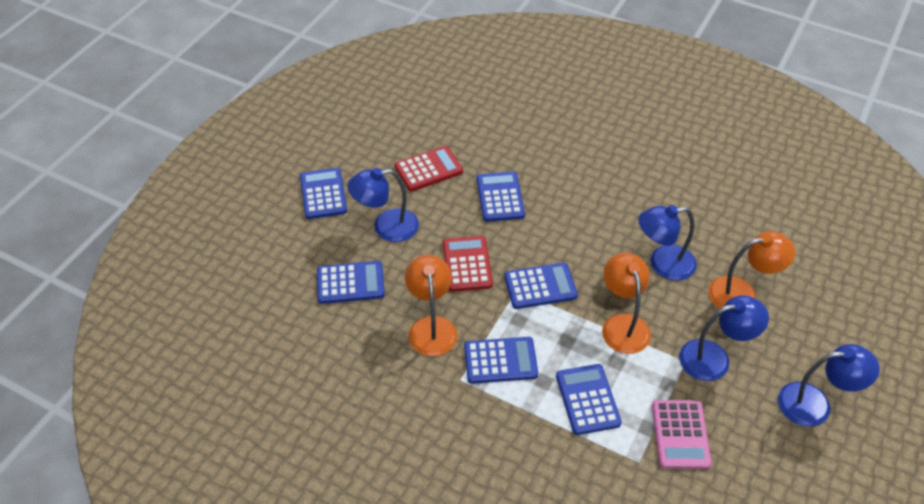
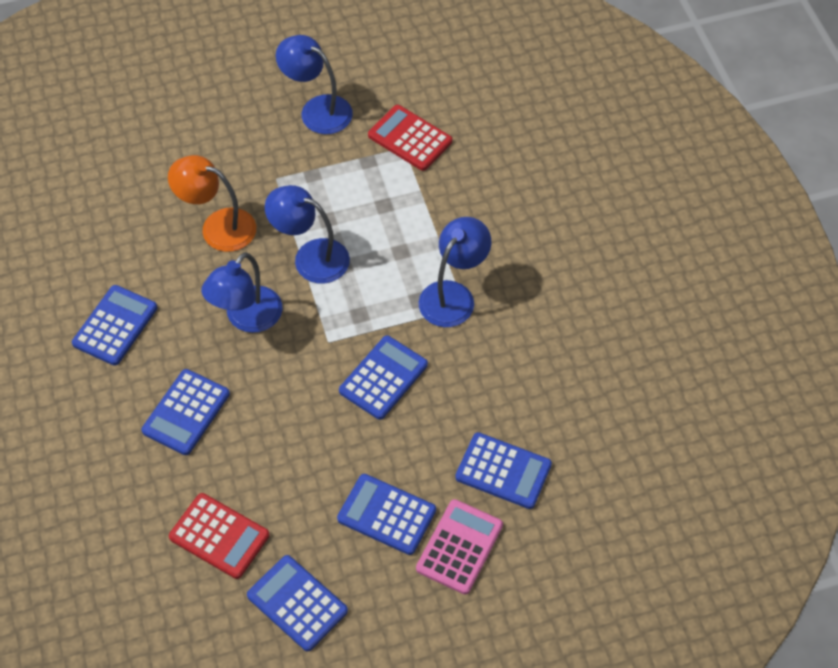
orange lamp: 3 -> 1

